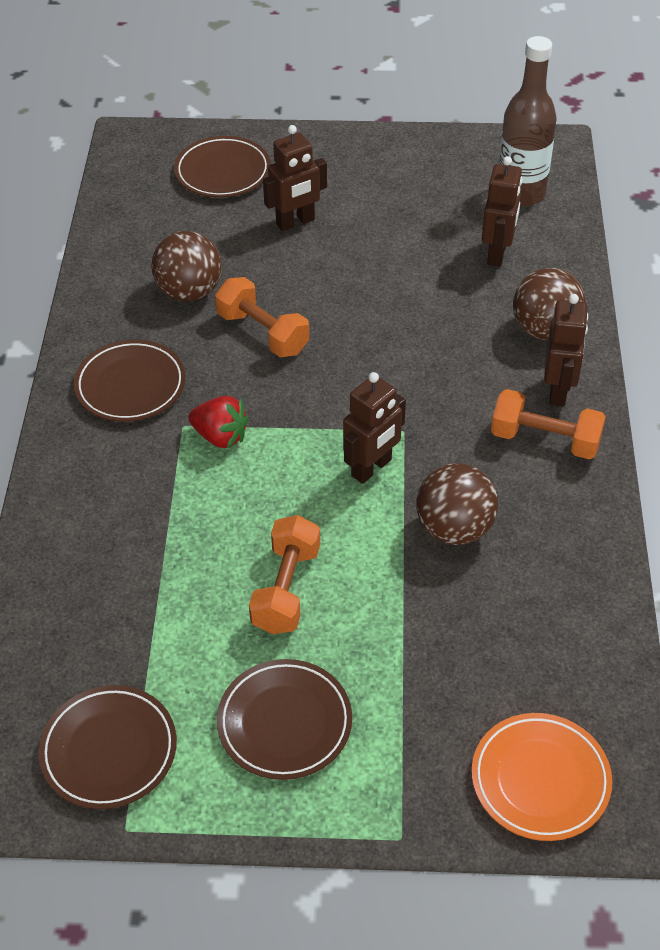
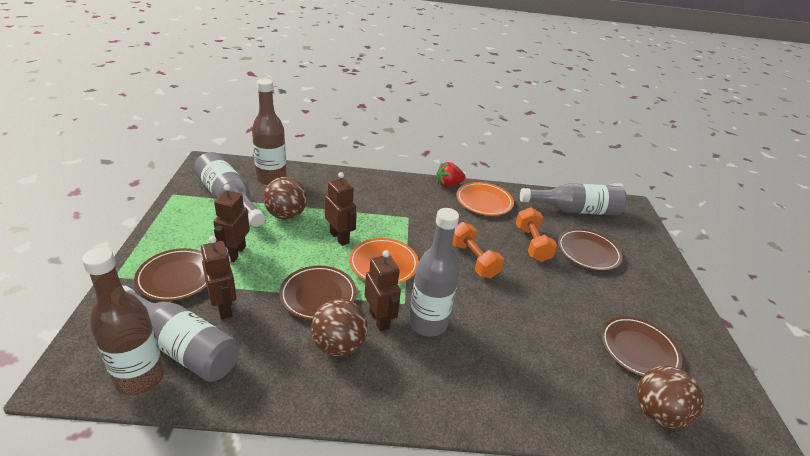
brown bottle: 1 -> 2
grey bottle: 0 -> 4
orange dumbbell: 3 -> 2
orange plate: 1 -> 2

